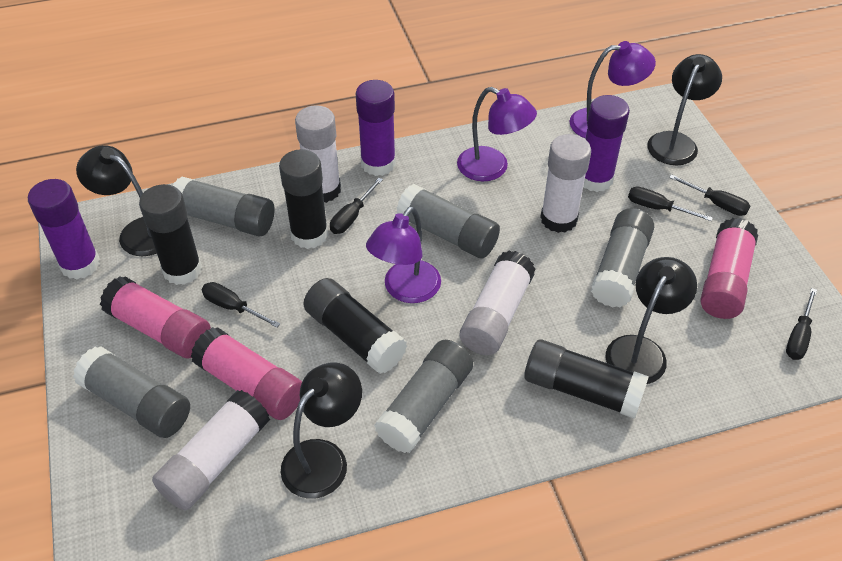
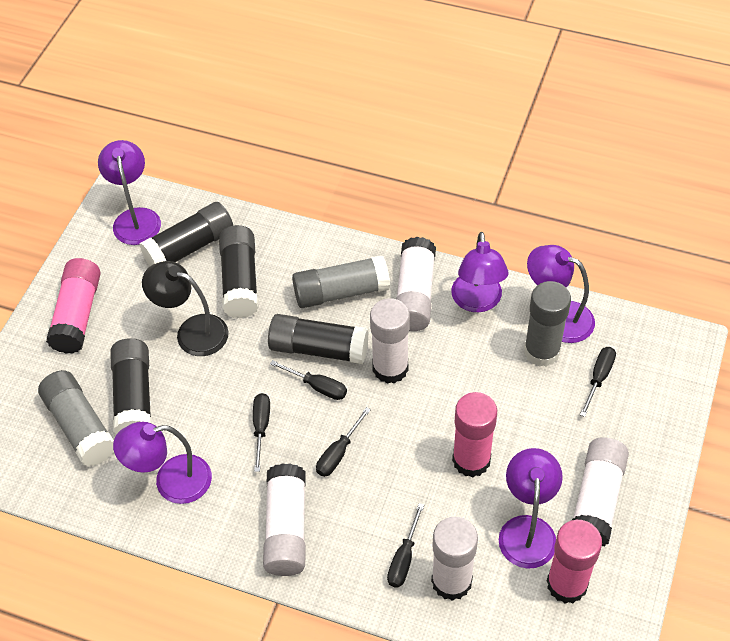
black lamp: 4 -> 1
grey glue stick: 5 -> 3
purple glue stick: 3 -> 0
purple lamp: 3 -> 5
white glue stick: 4 -> 5

